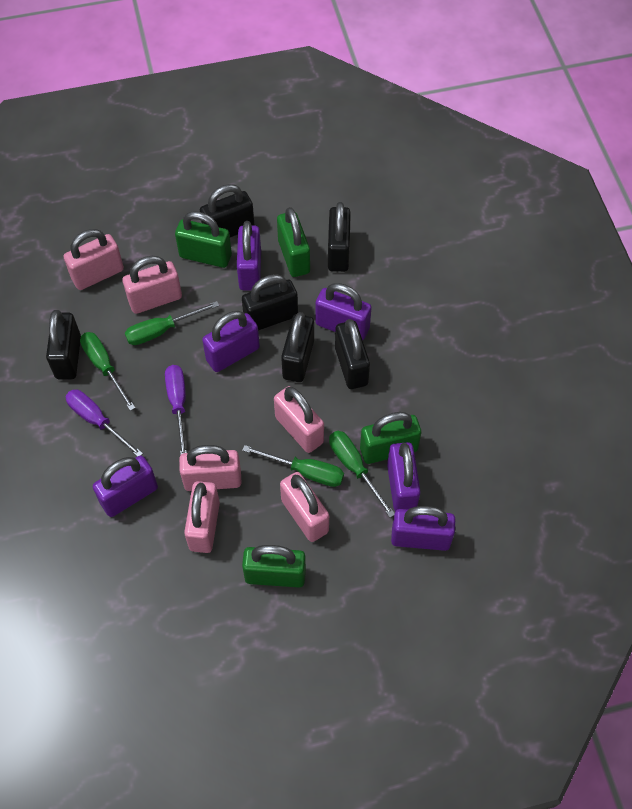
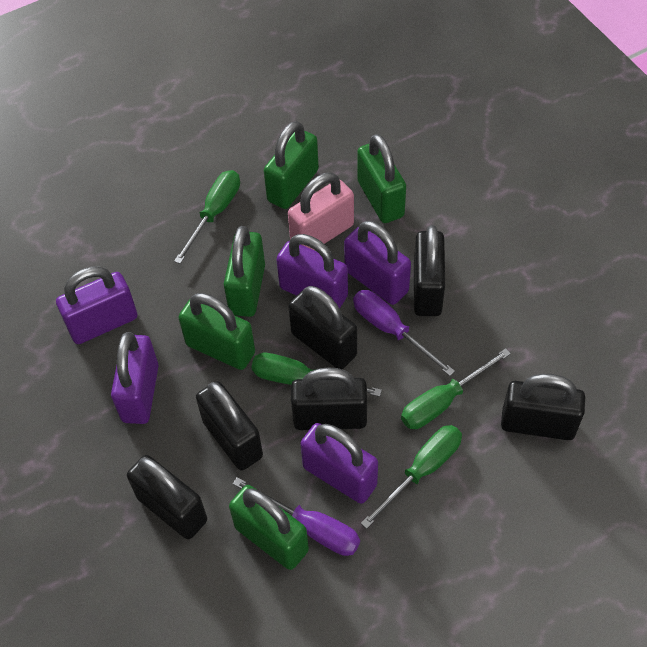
green padlock: 4 -> 5
pink padlock: 6 -> 1
purple padlock: 6 -> 5

